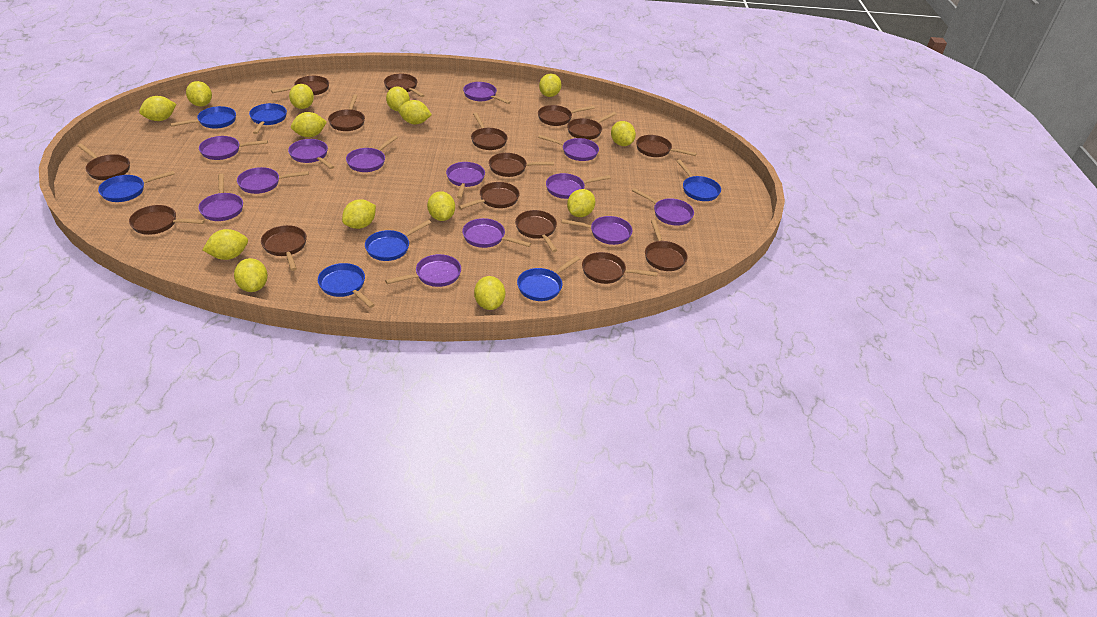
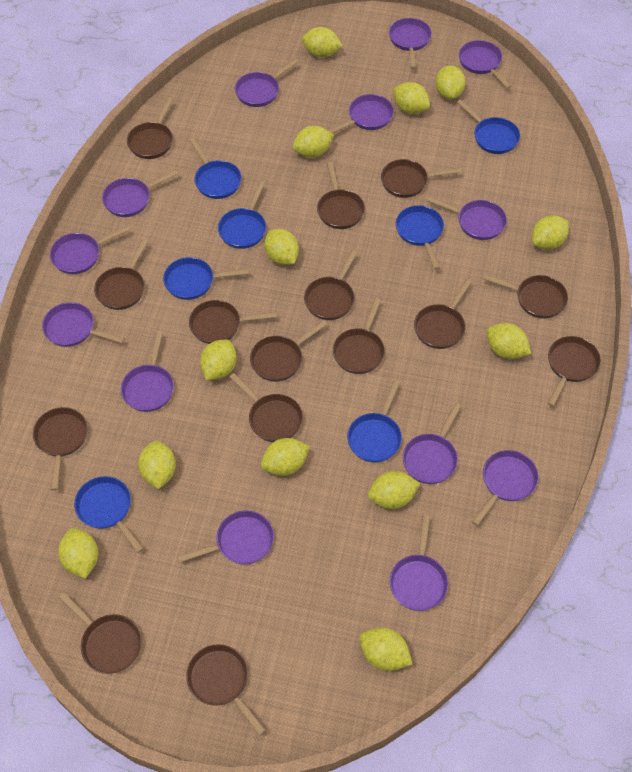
yellow lemon: 14 -> 13

